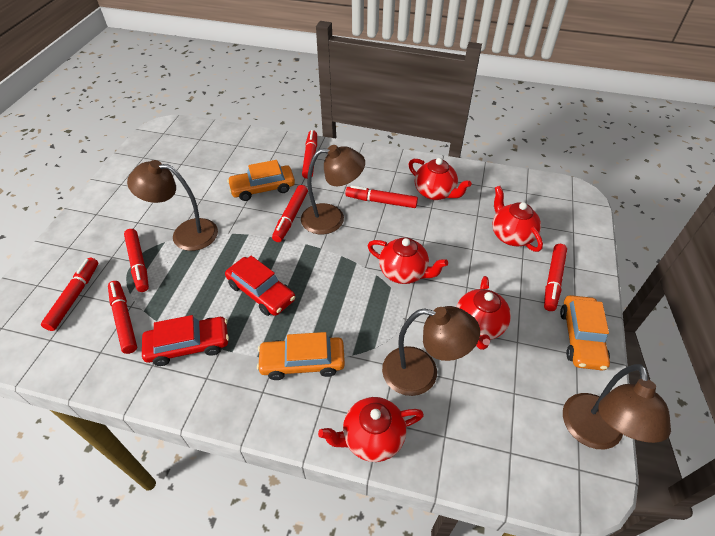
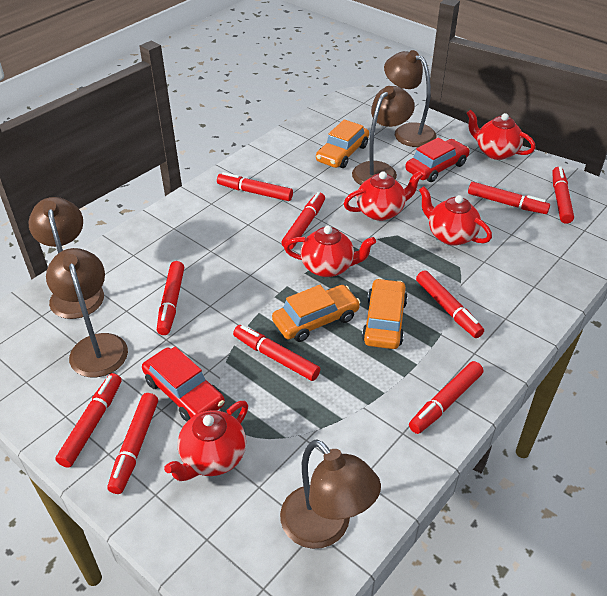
brown lamp: 4 -> 5
red marker: 7 -> 10

